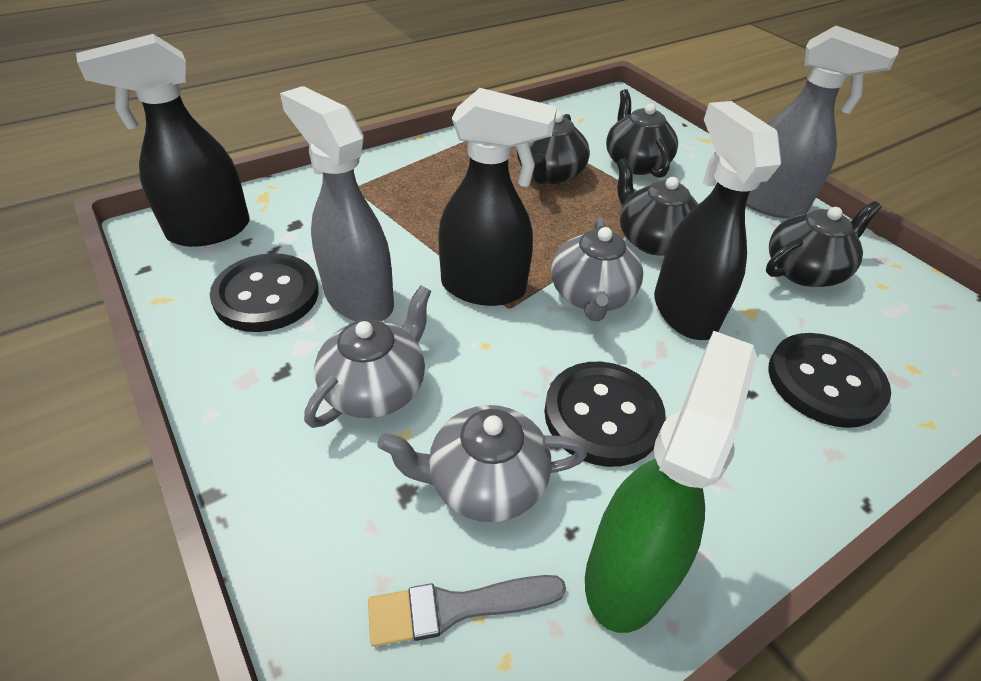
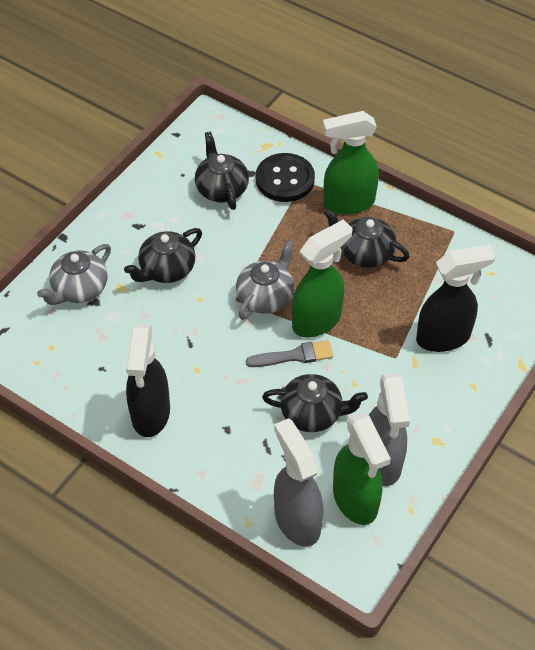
black button: 3 -> 1
black spray bottle: 3 -> 2
green spray bottle: 1 -> 3
grey teapot: 3 -> 2

